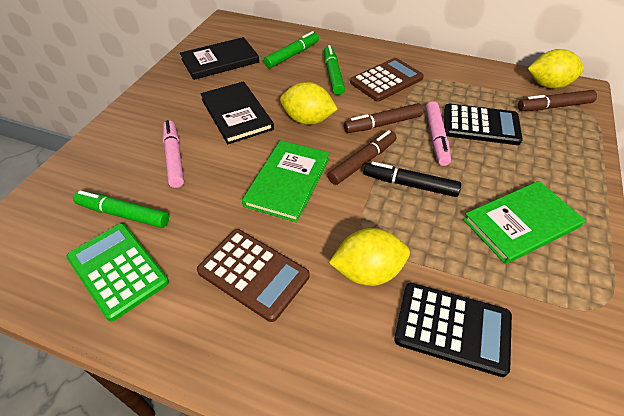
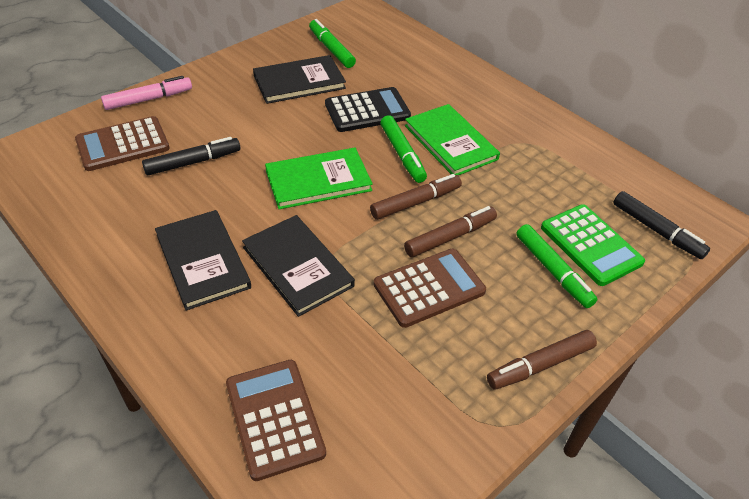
black book: 2 -> 3
black calculator: 2 -> 1
black marker: 1 -> 2
brown calculator: 2 -> 3
pink marker: 2 -> 1
yellow lemon: 3 -> 0

